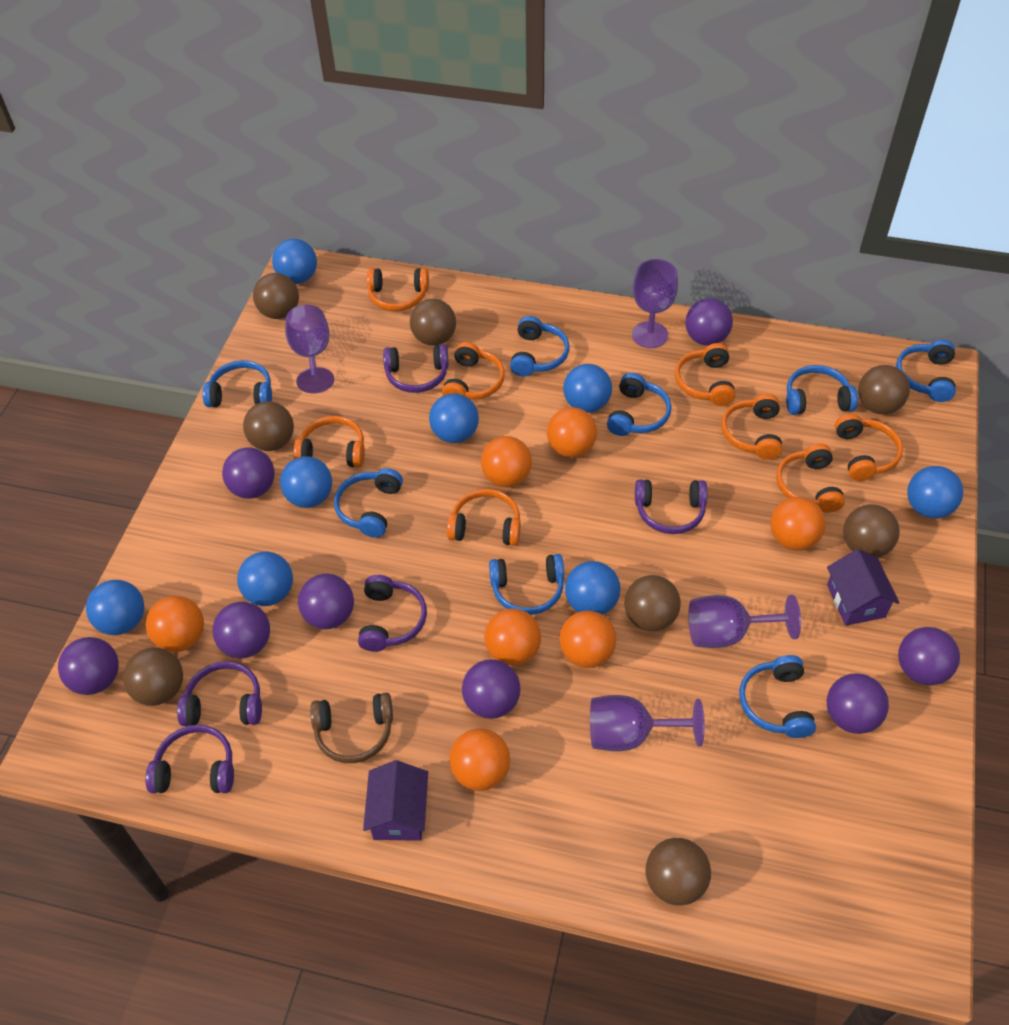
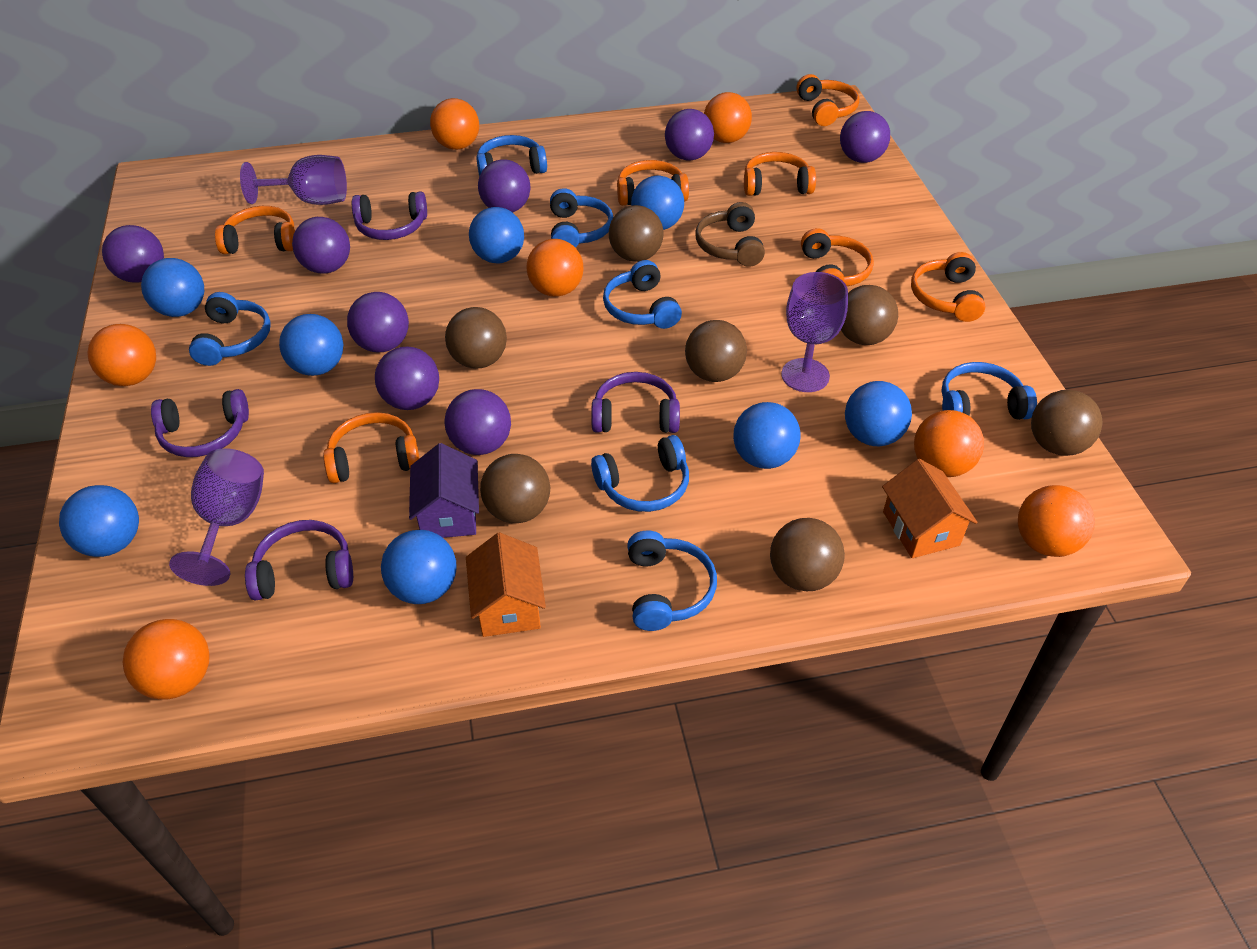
blue headphones: 8 -> 7
brown ball: 8 -> 7
orange headphones: 8 -> 7
orange house: 0 -> 2
purple goblet: 4 -> 3
purple headphones: 5 -> 4
purple house: 2 -> 1

